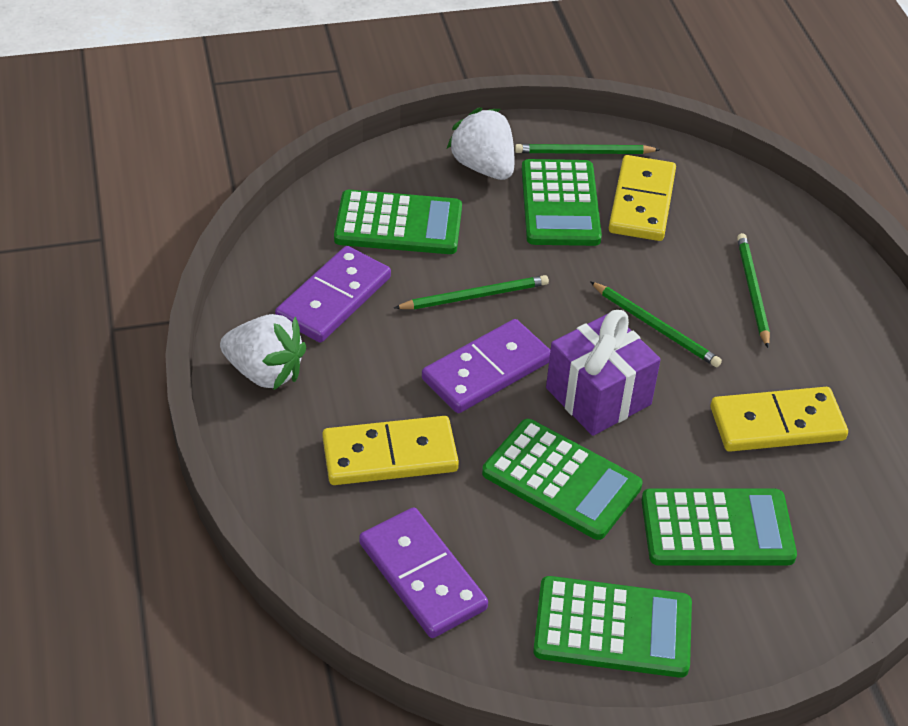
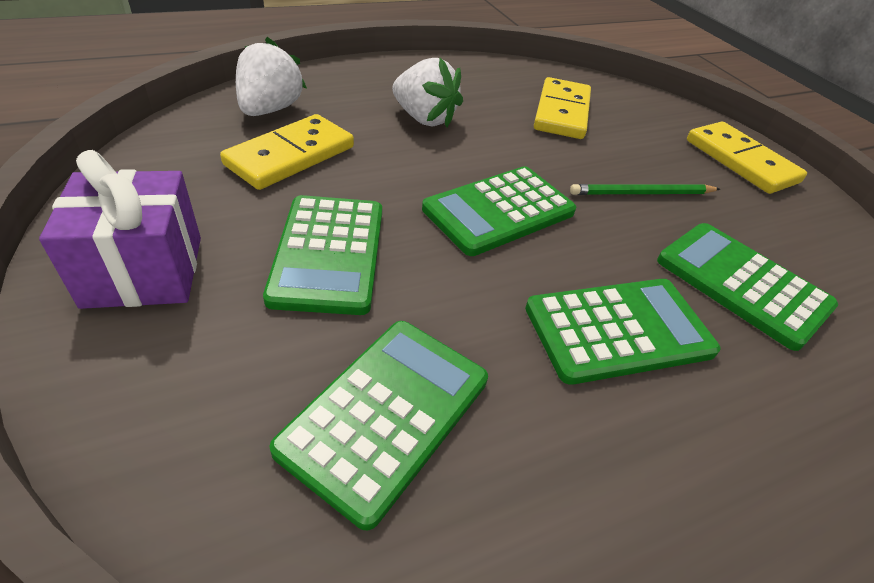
green pencil: 4 -> 1
purple domino: 3 -> 0

